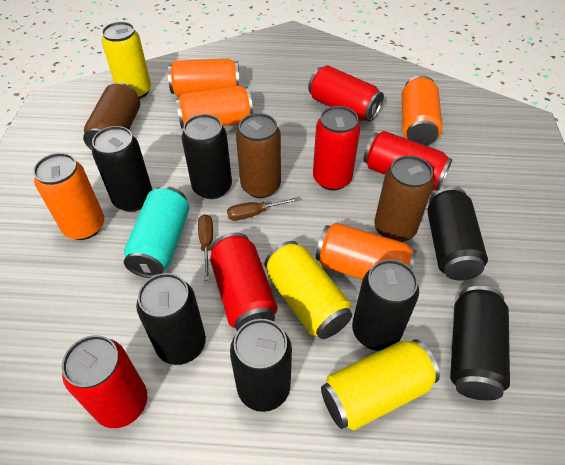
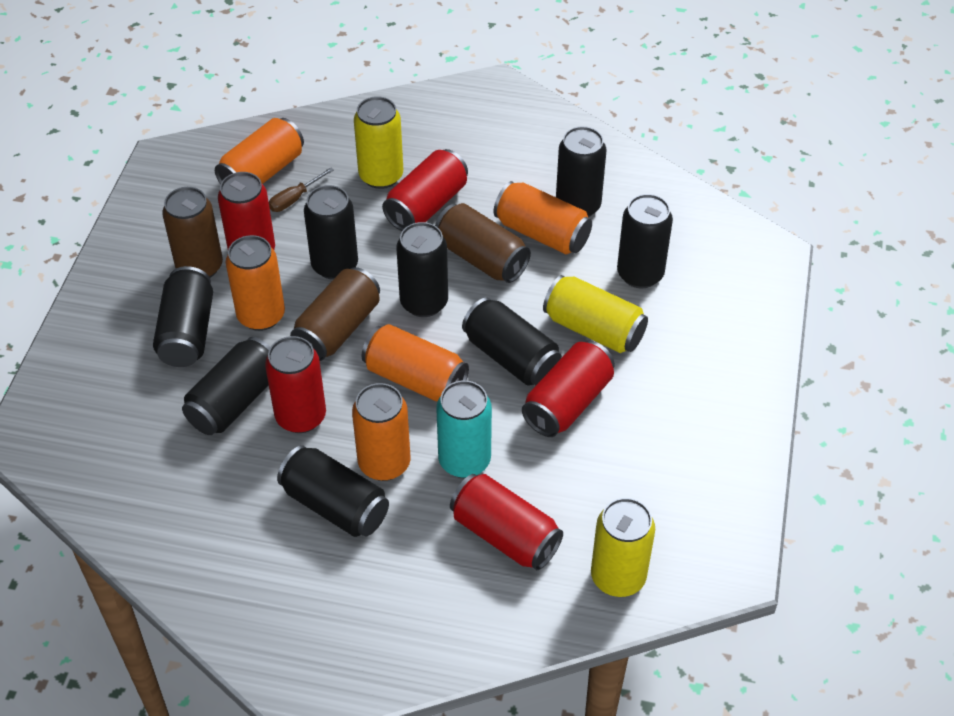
black can: 7 -> 8
brown screwdriver: 2 -> 1

